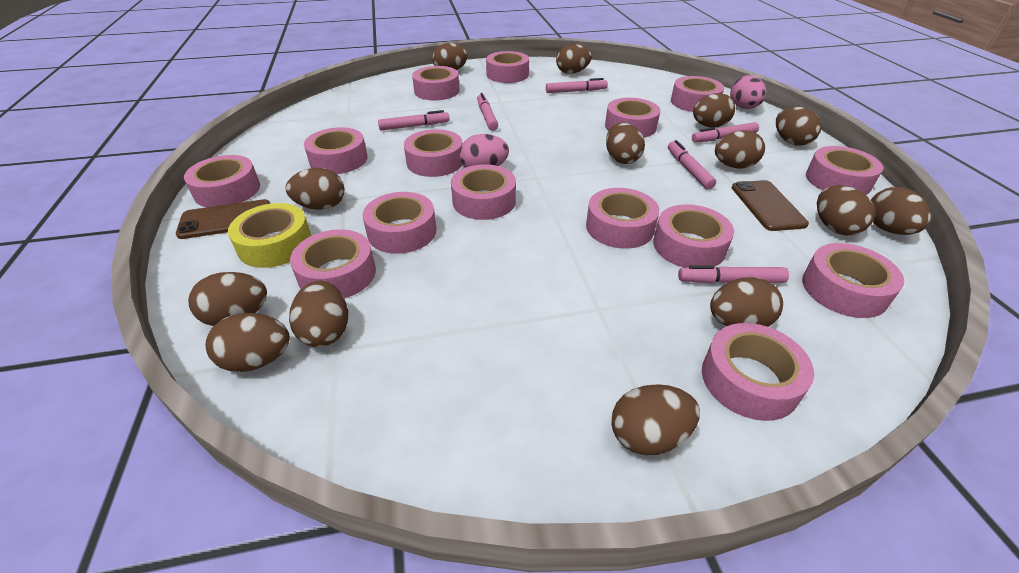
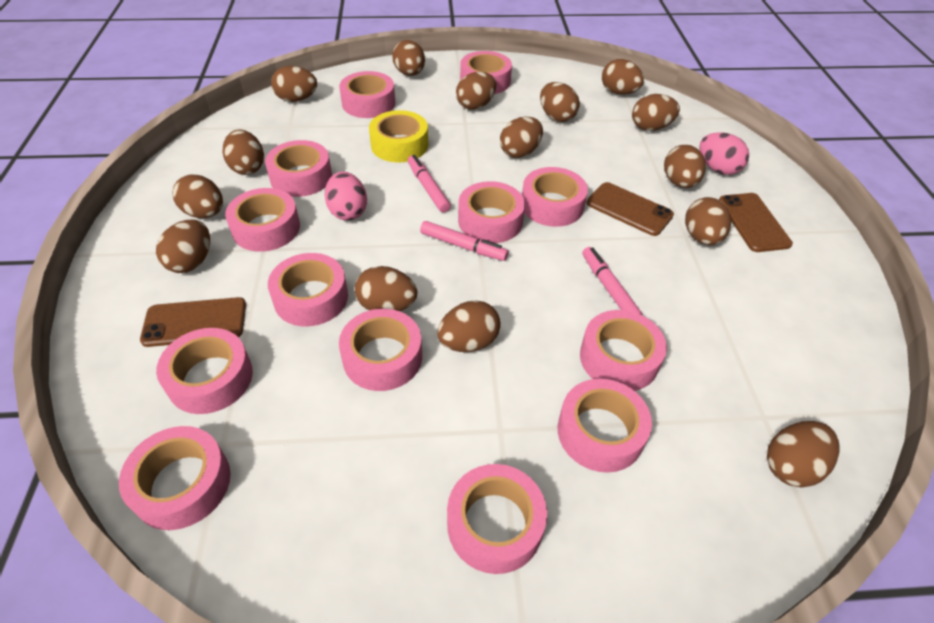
brown egg: 14 -> 15
brown phone: 2 -> 3
pink marker: 6 -> 3
pink tape: 15 -> 13

